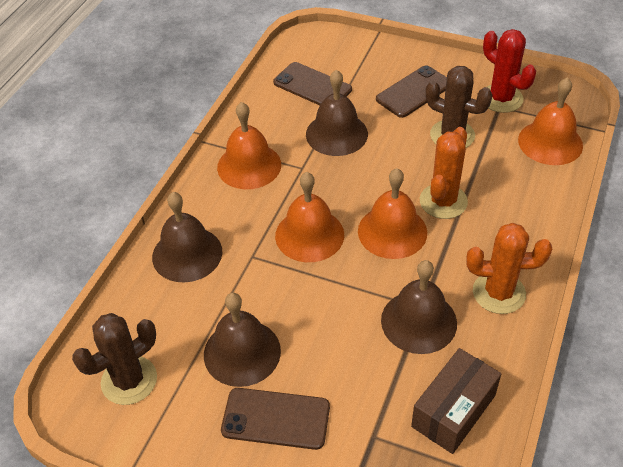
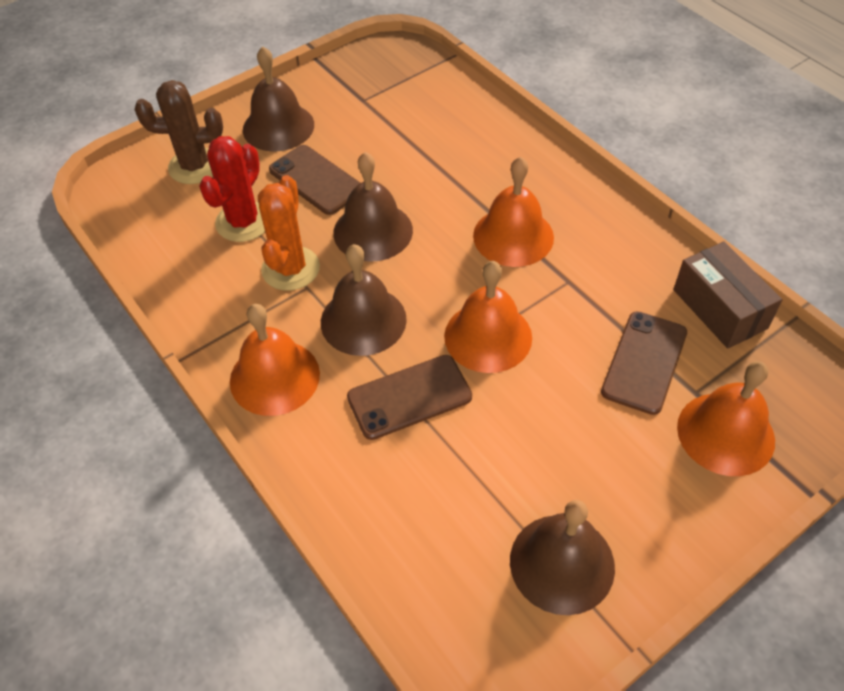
brown cactus: 2 -> 1
orange cactus: 2 -> 1

